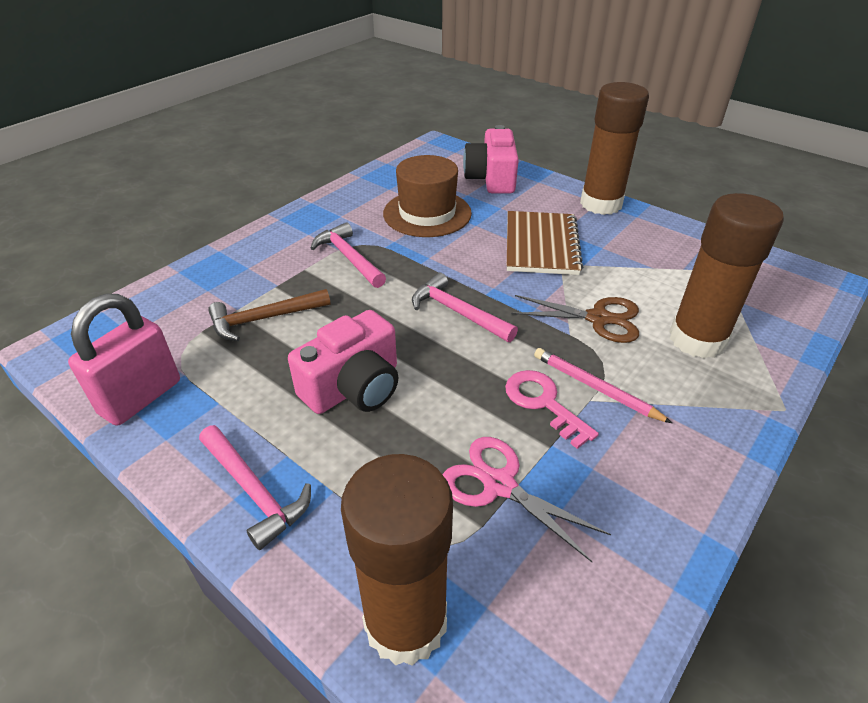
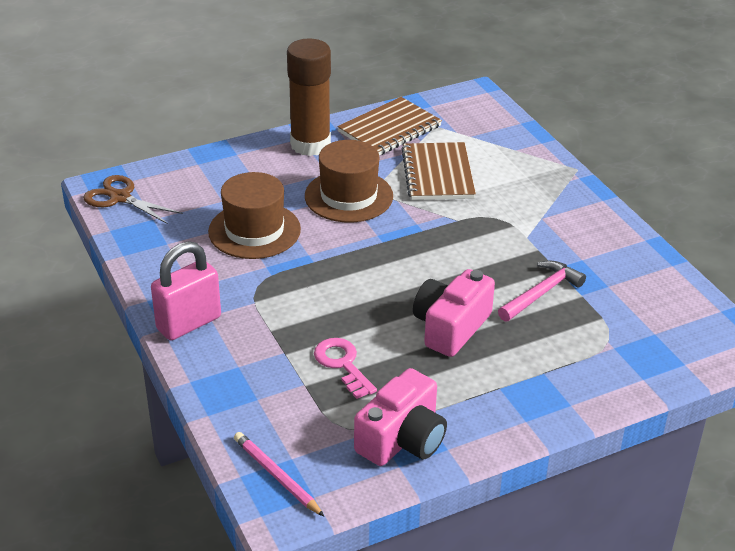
brown glue stick: 3 -> 1
brown hammer: 1 -> 0
brown hat: 1 -> 2
brown notebook: 1 -> 2
pink hammer: 3 -> 1
pink scissors: 1 -> 0

